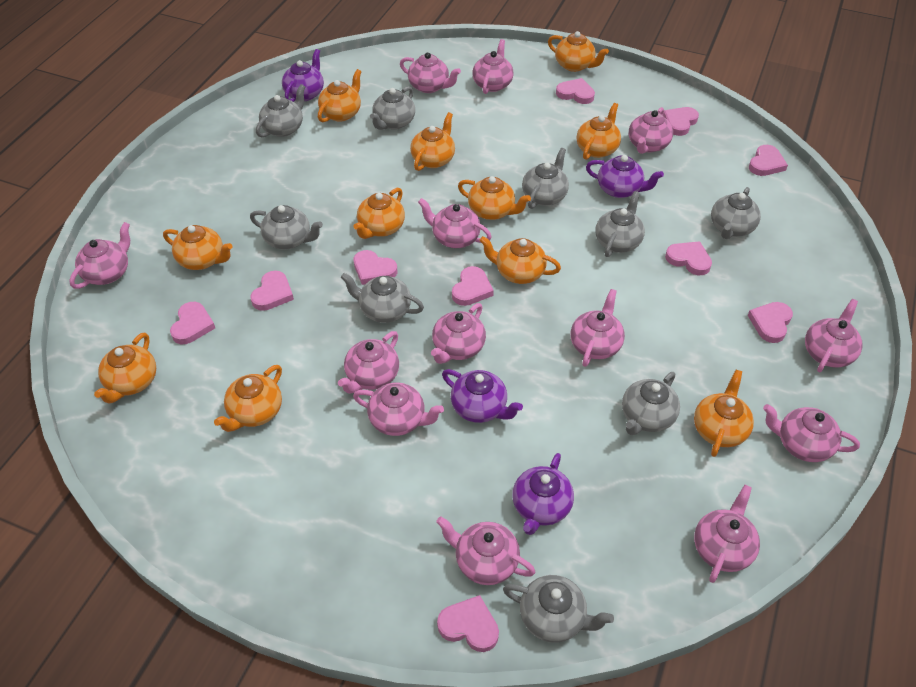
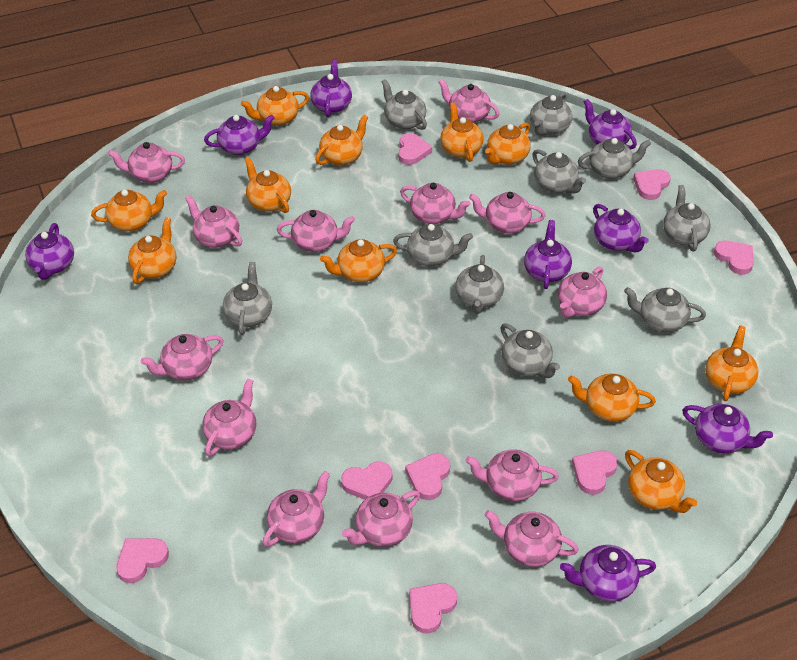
grey teapot: 9 -> 10
pink heart: 10 -> 8
purple teapot: 4 -> 8

